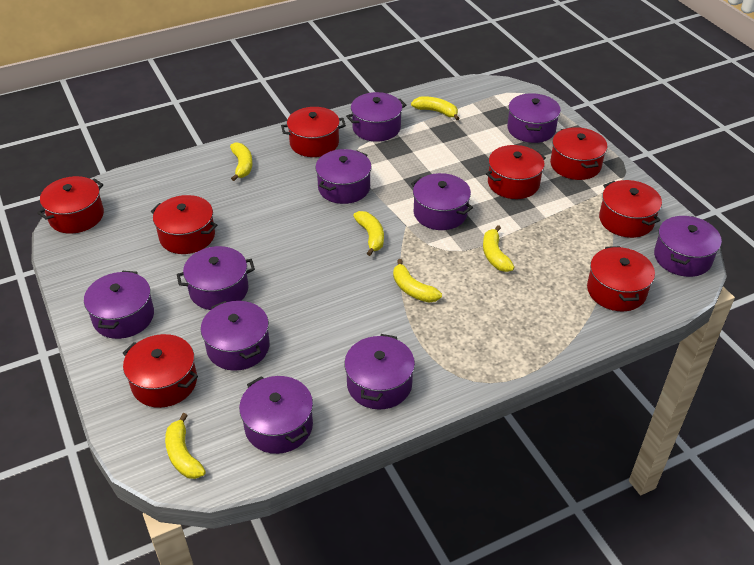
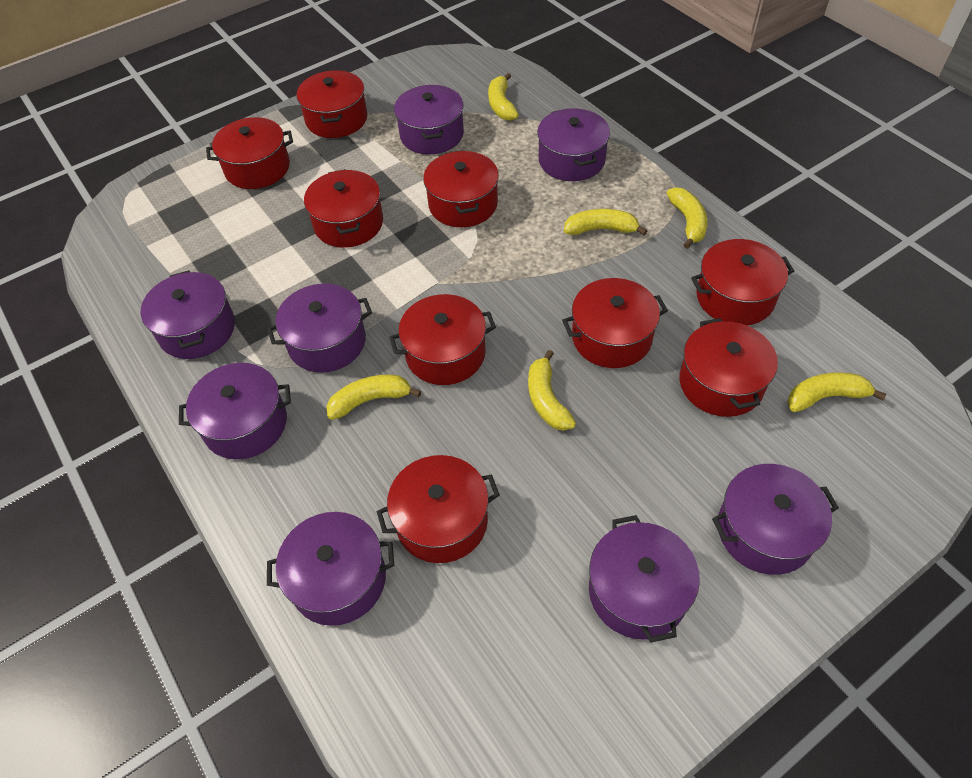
purple pot: 10 -> 8
red pot: 8 -> 9

